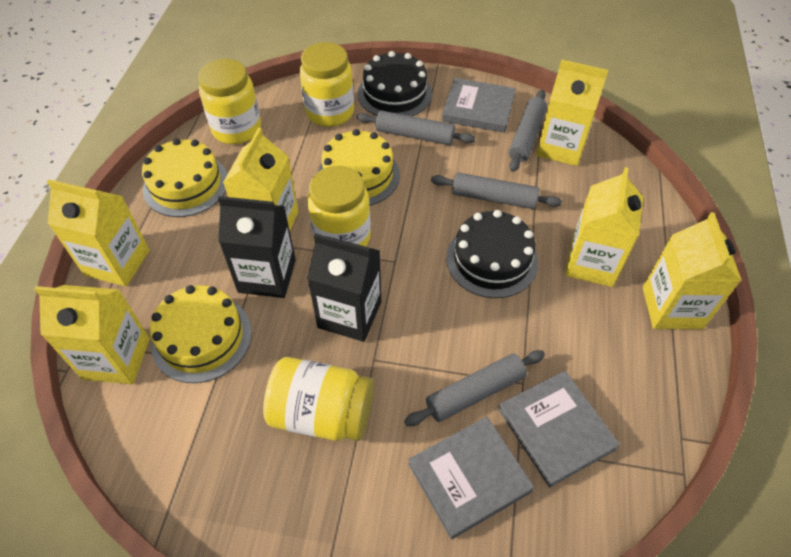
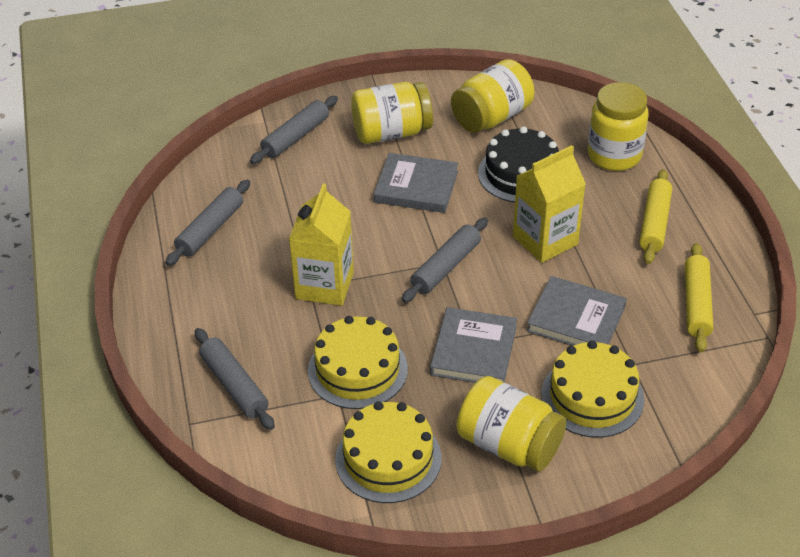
black cake: 2 -> 1
black carton: 2 -> 0
yellow carton: 6 -> 2
yellow rolling pin: 0 -> 2

